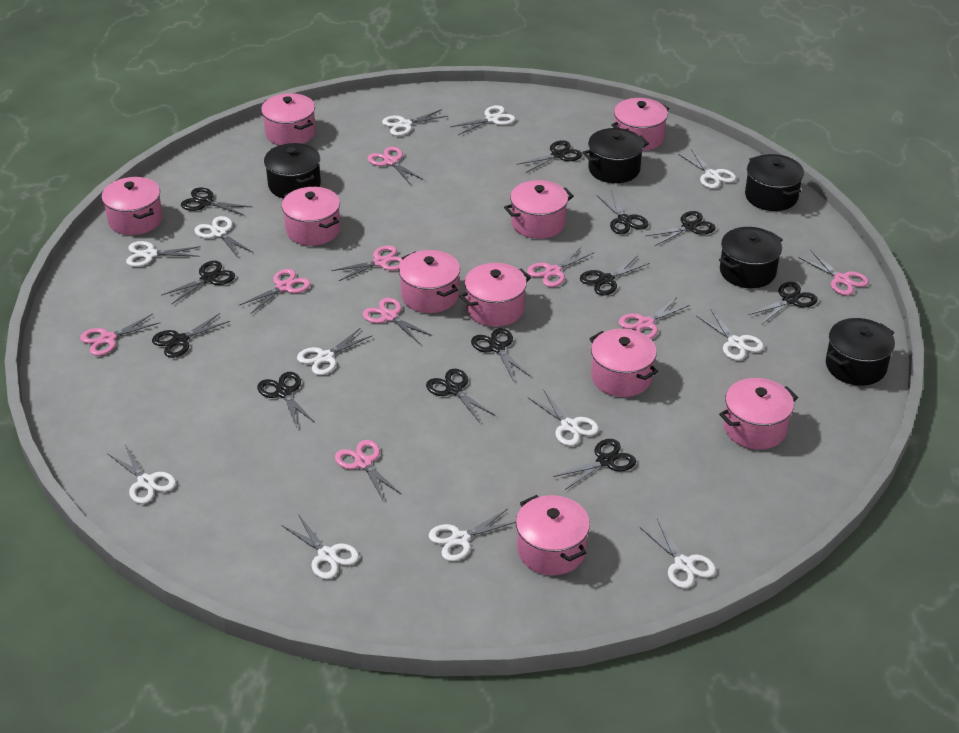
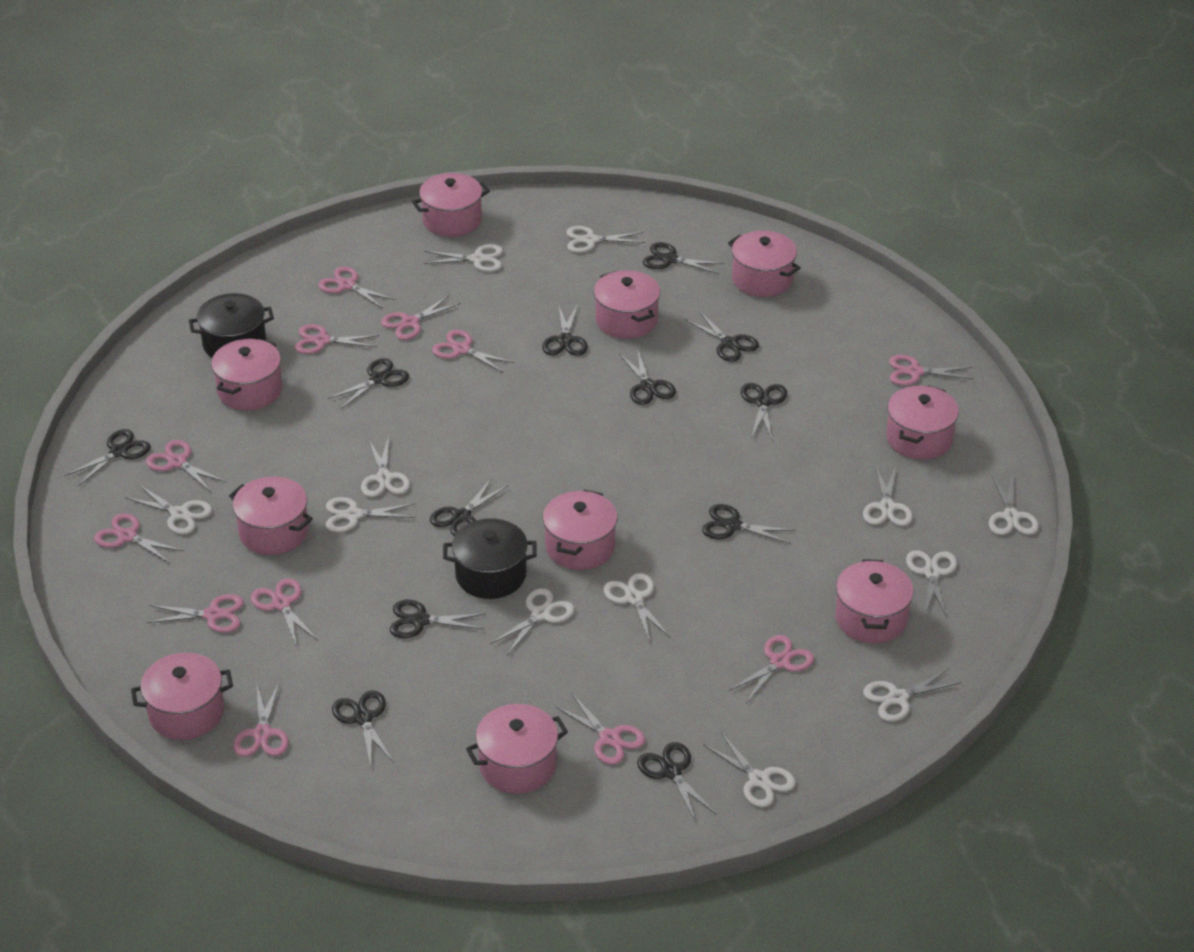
black pot: 5 -> 2
pink scissors: 9 -> 12

